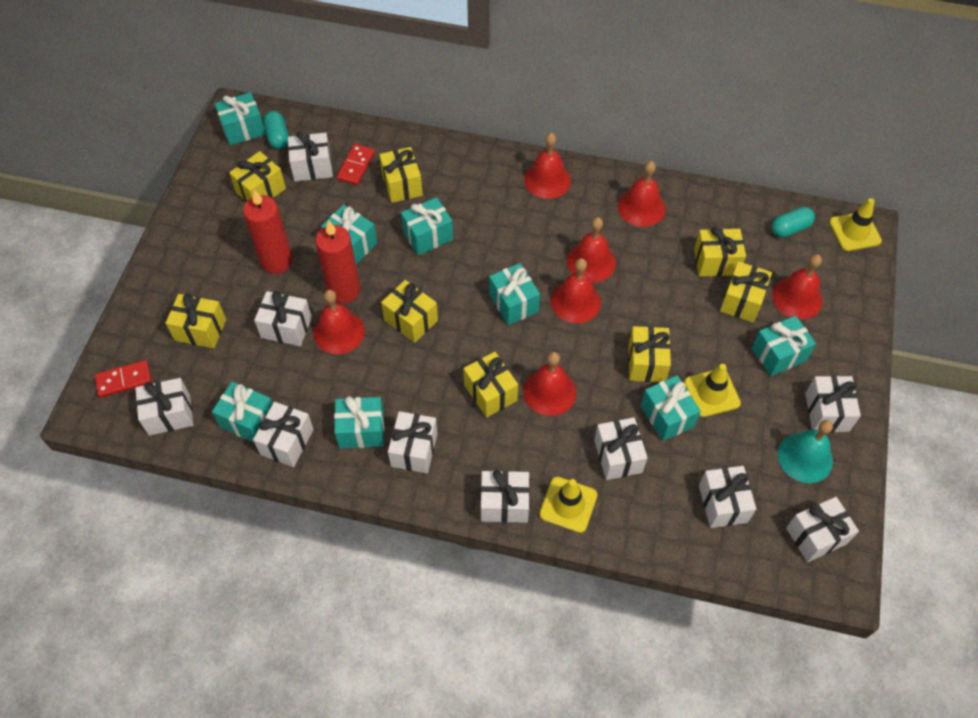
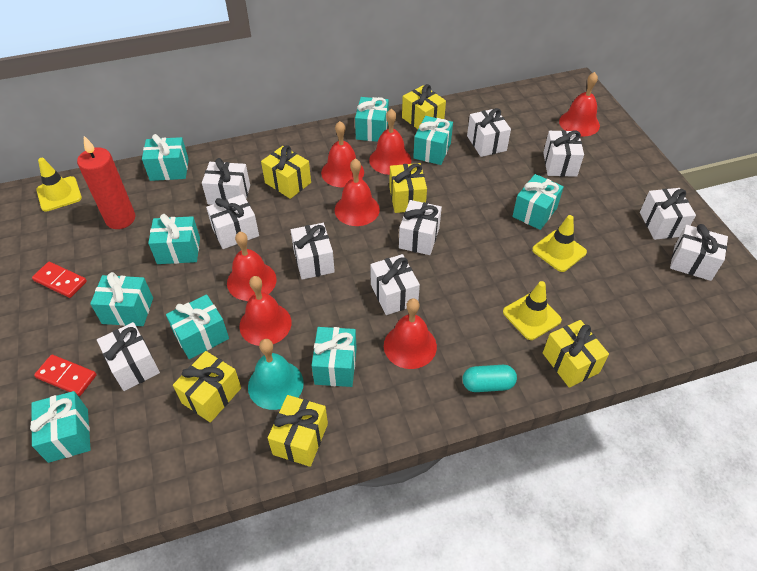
red candle: 2 -> 1
turquoise capsule: 2 -> 1
turquoise gift: 8 -> 9
yellow gift: 8 -> 6

